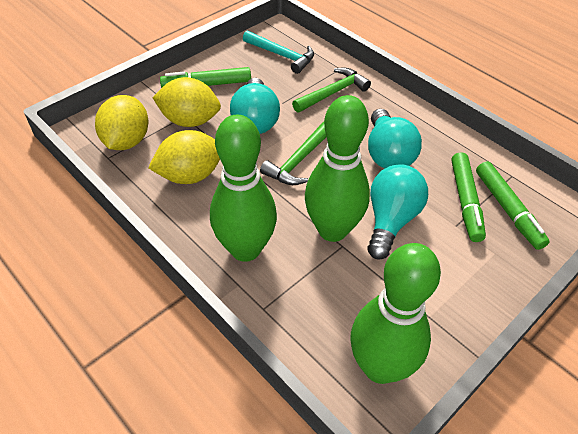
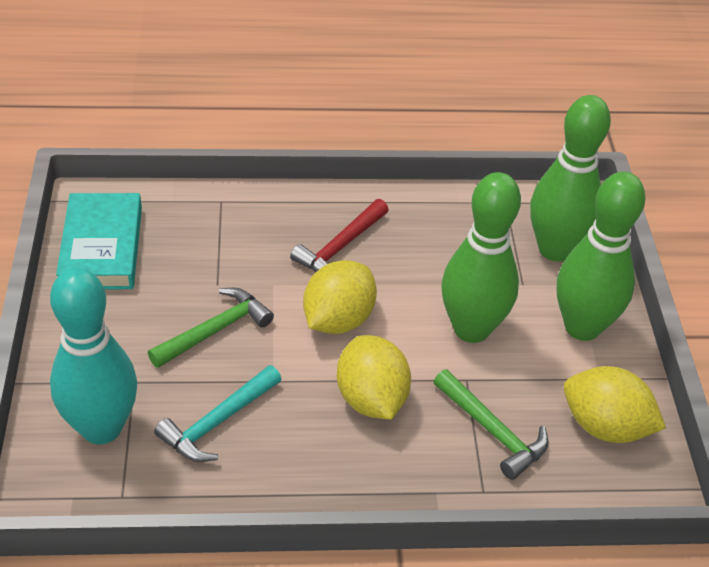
green marker: 3 -> 0
red hammer: 0 -> 1
turquoise book: 0 -> 1
turquoise bowling pin: 0 -> 1
turquoise light bulb: 3 -> 0

